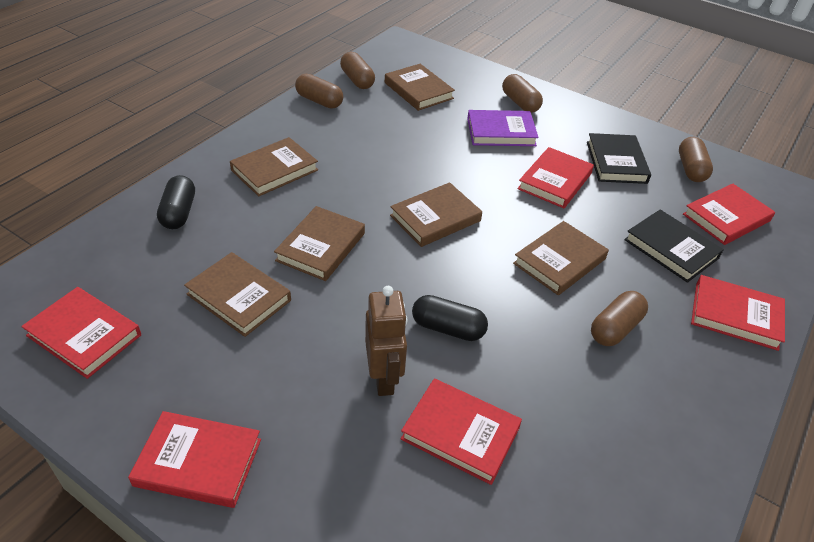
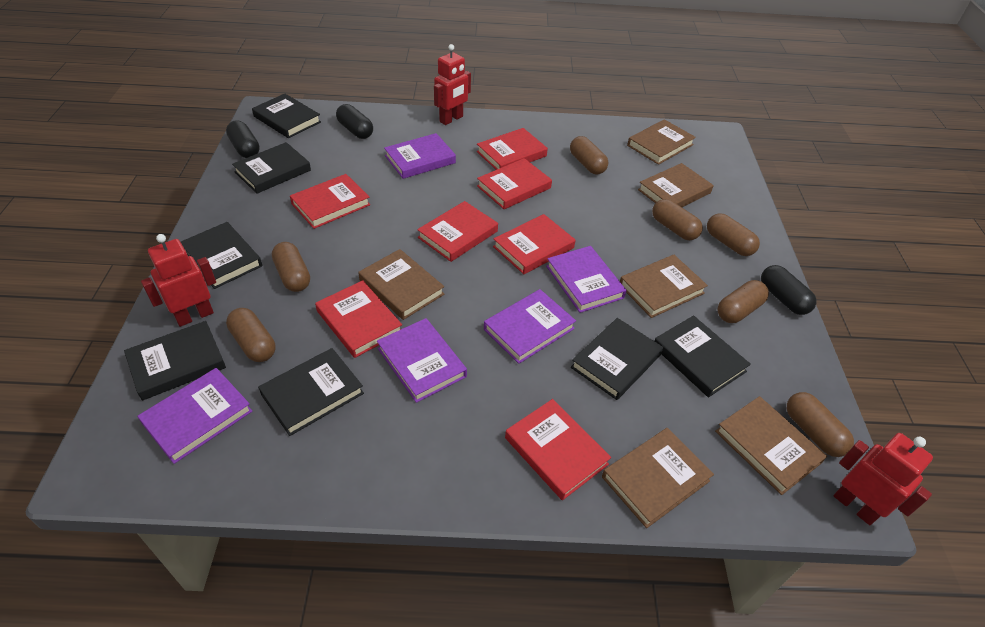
black book: 2 -> 7
black capsule: 2 -> 3
brown capsule: 5 -> 7
brown robot: 1 -> 0
purple book: 1 -> 5
red book: 6 -> 7
red robot: 0 -> 3

